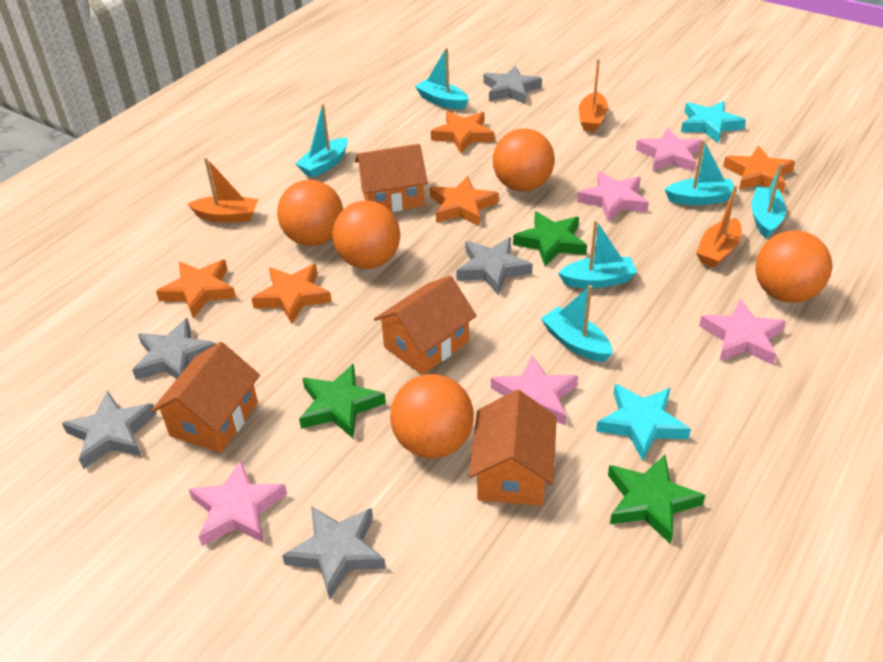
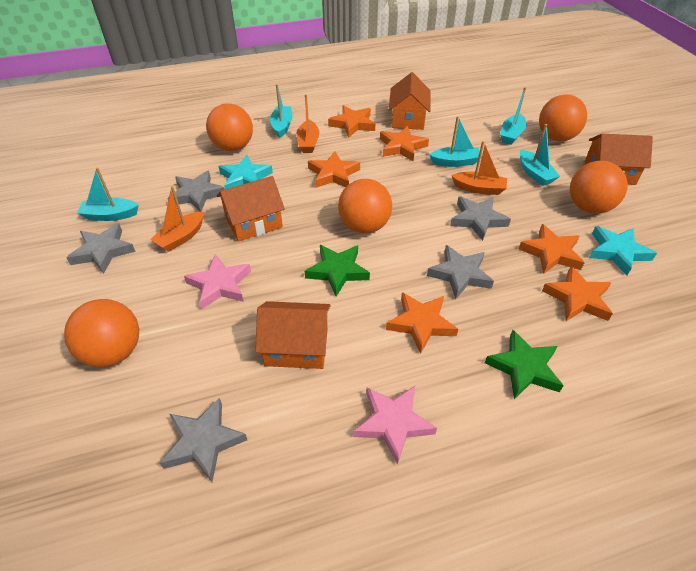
green star: 3 -> 2
orange star: 5 -> 6
pink star: 5 -> 2
turquoise boat: 6 -> 5

